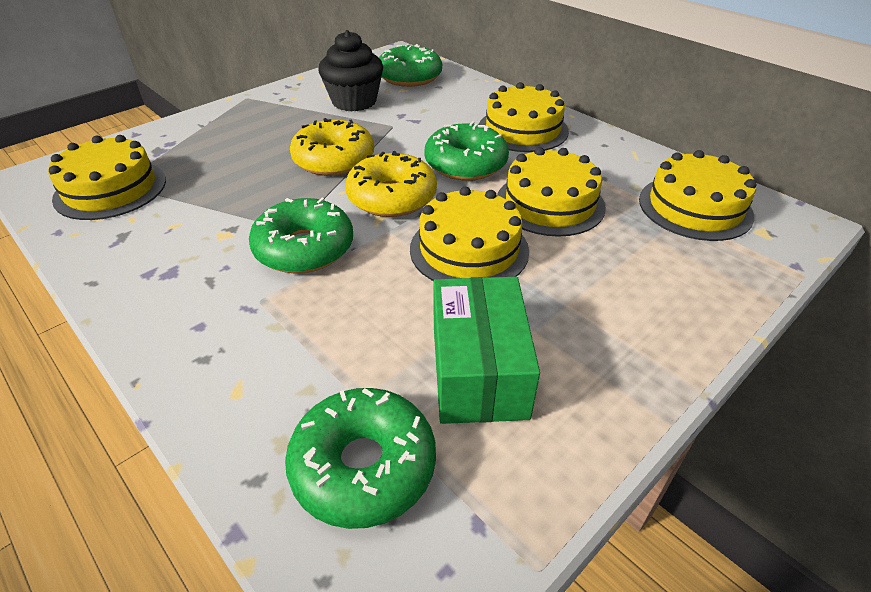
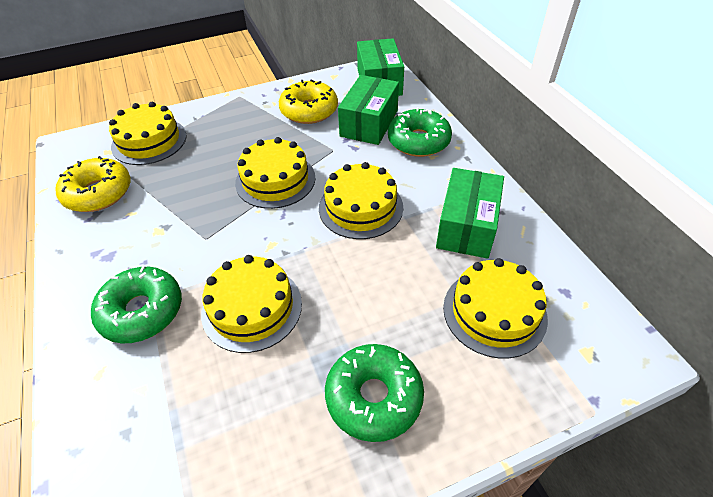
black cupcake: 1 -> 0
green box: 1 -> 3
green donut: 4 -> 3

